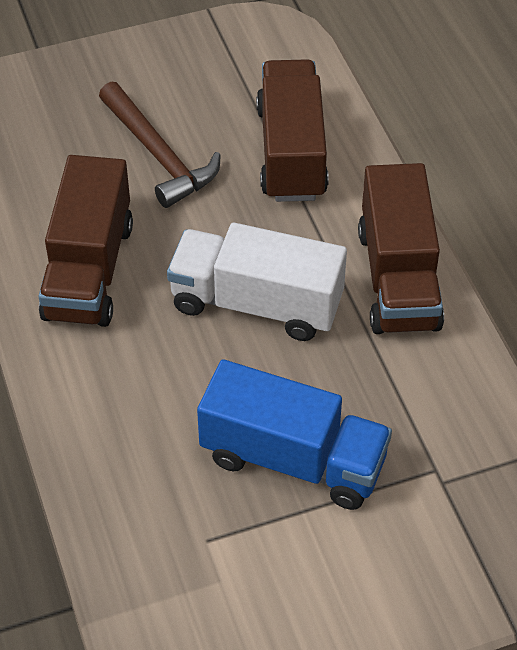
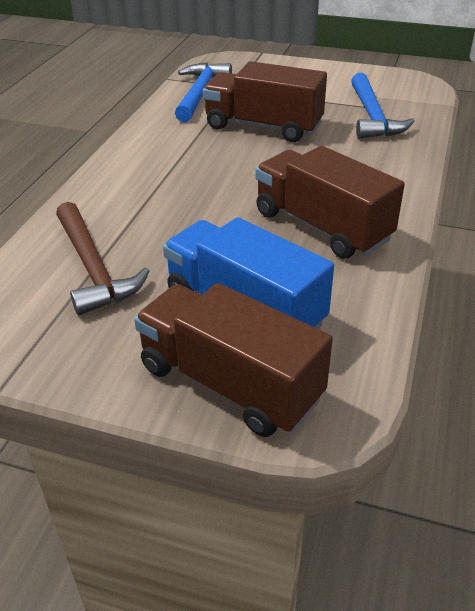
blue hammer: 0 -> 2
white truck: 1 -> 0

